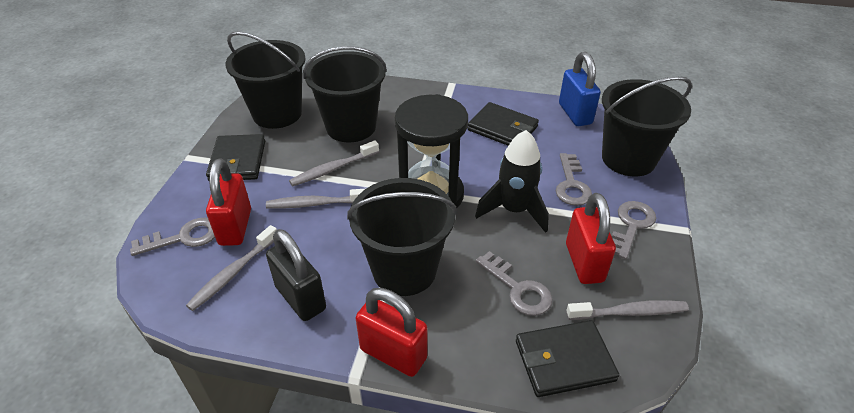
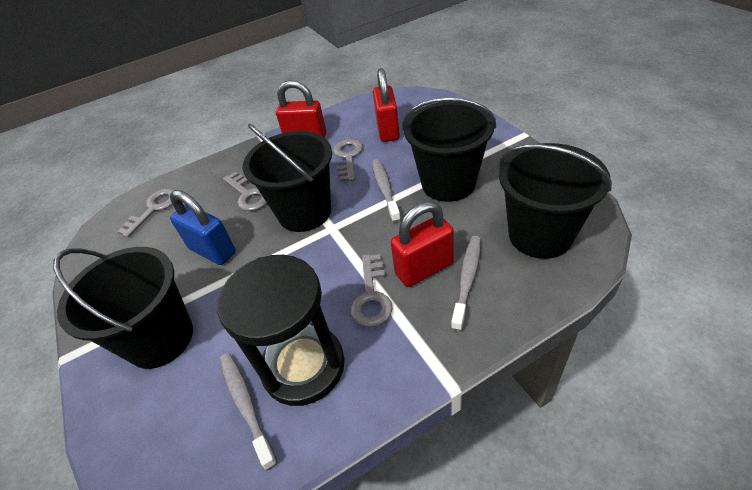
black padlock: 1 -> 0
black rocket: 1 -> 0
black wallet: 3 -> 0
grey toothbrush: 4 -> 3

